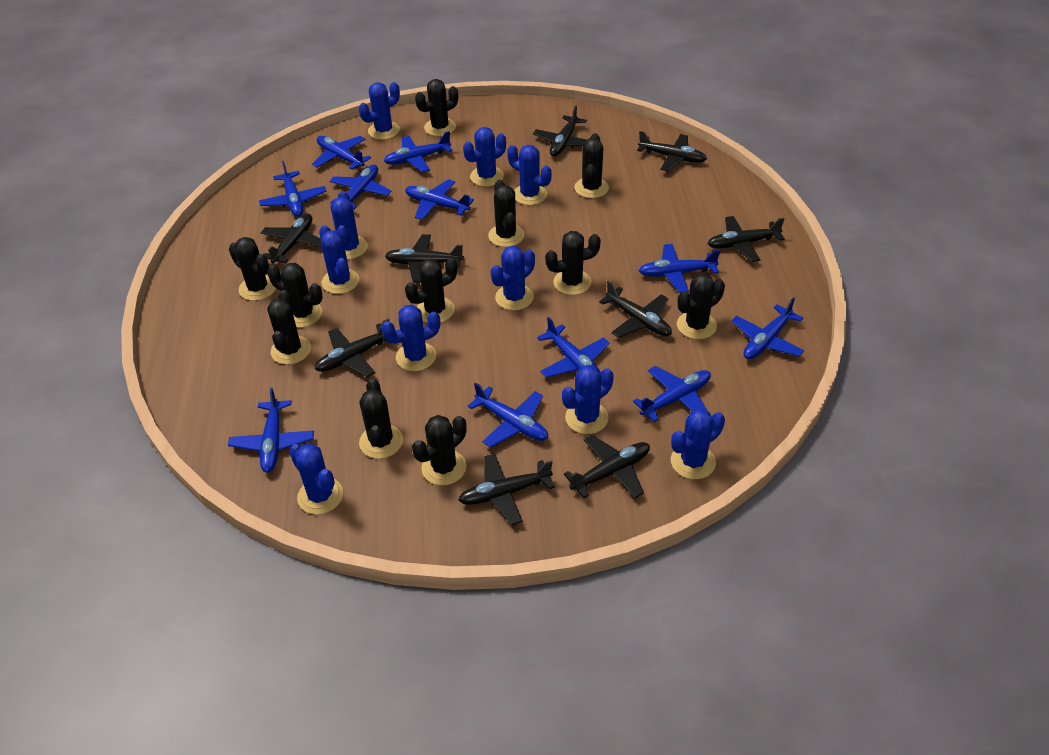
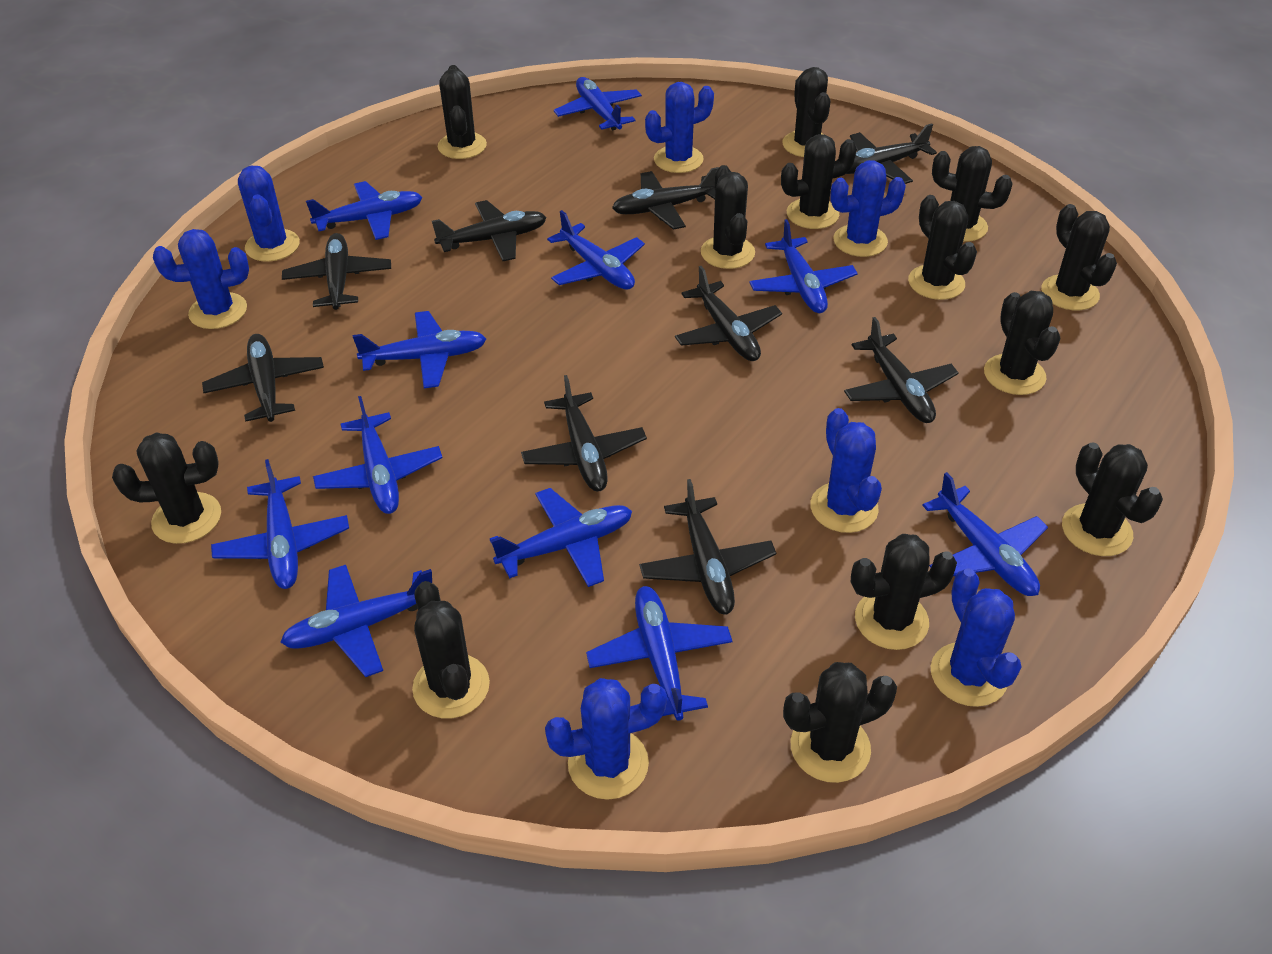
black cactus: 11 -> 13
blue cactus: 10 -> 7

